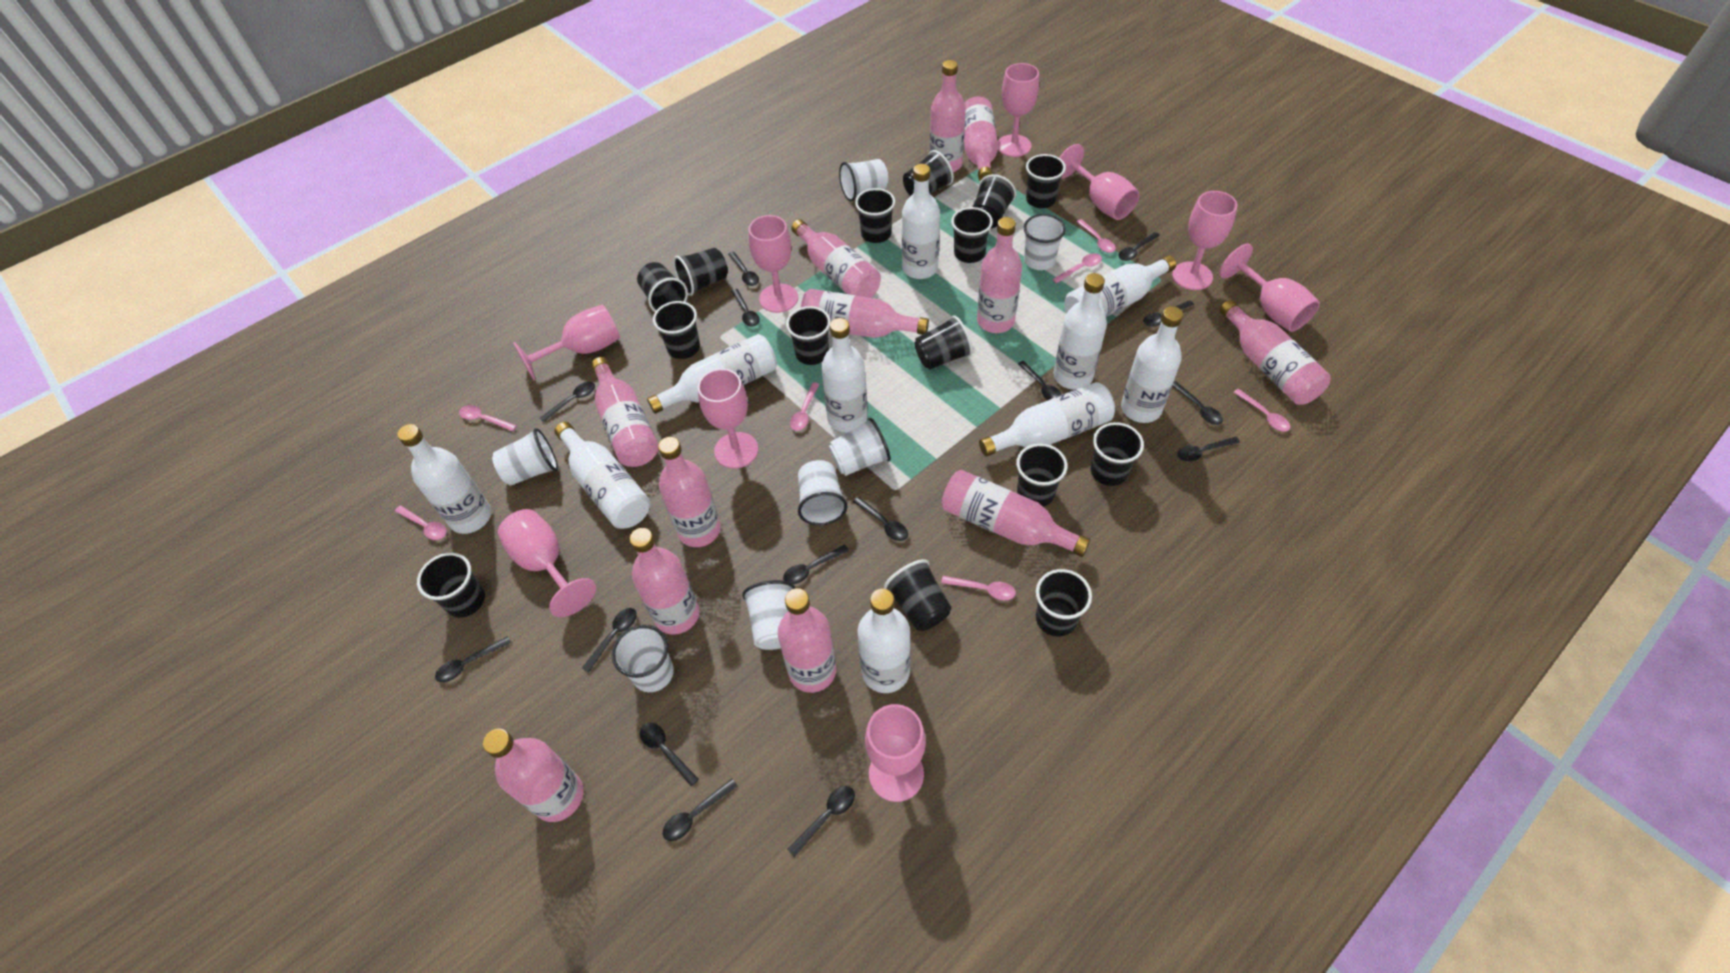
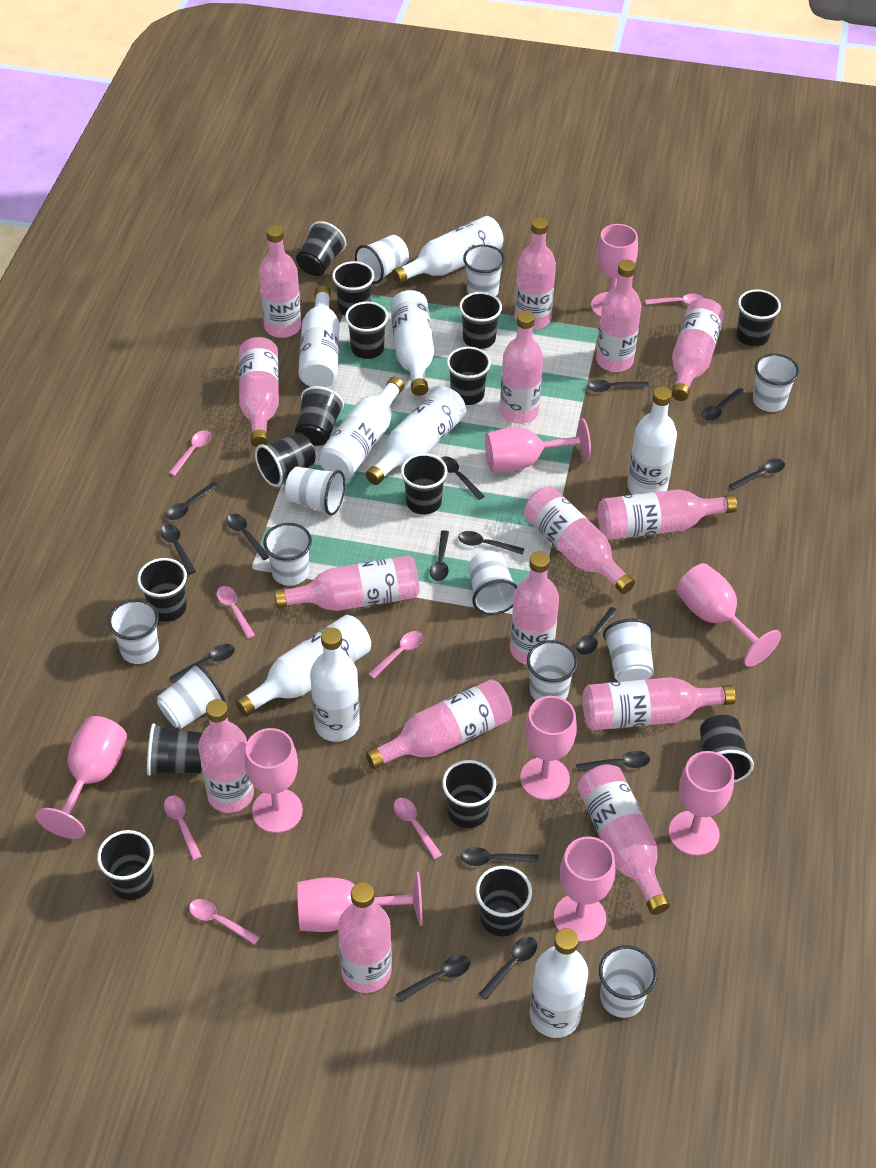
pink bottle: 12 -> 15
white bottle: 10 -> 9
white cup: 7 -> 11

